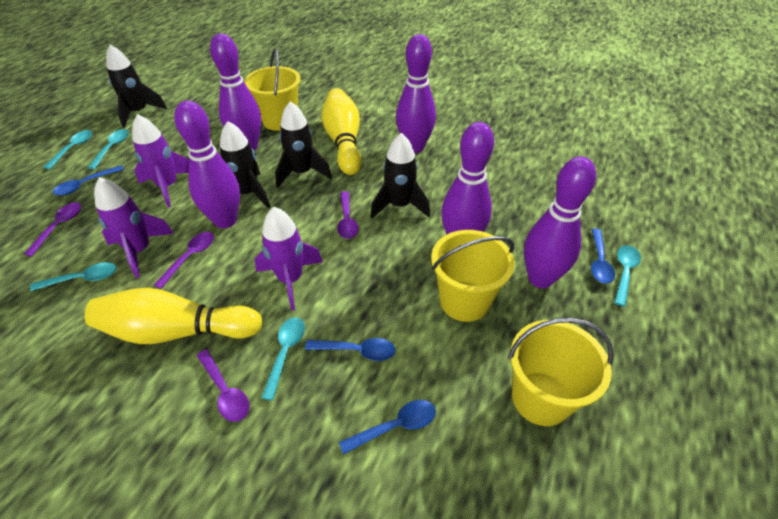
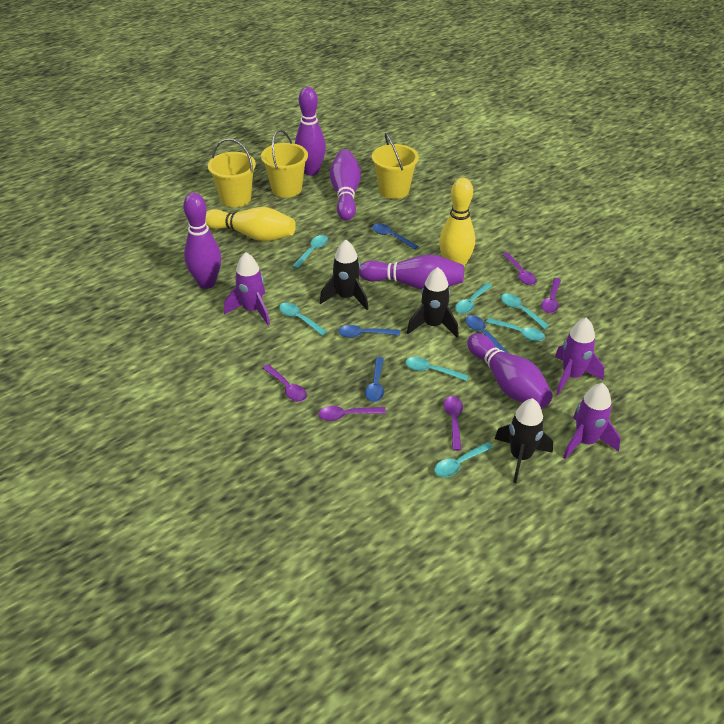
black rocket: 4 -> 3
purple spoon: 4 -> 5
turquoise spoon: 5 -> 7

